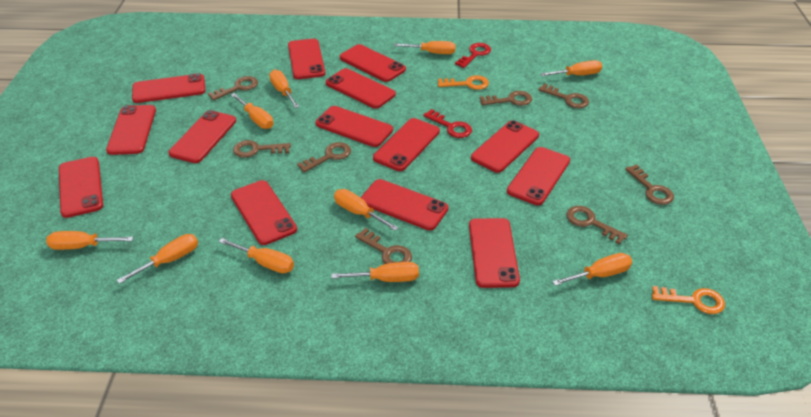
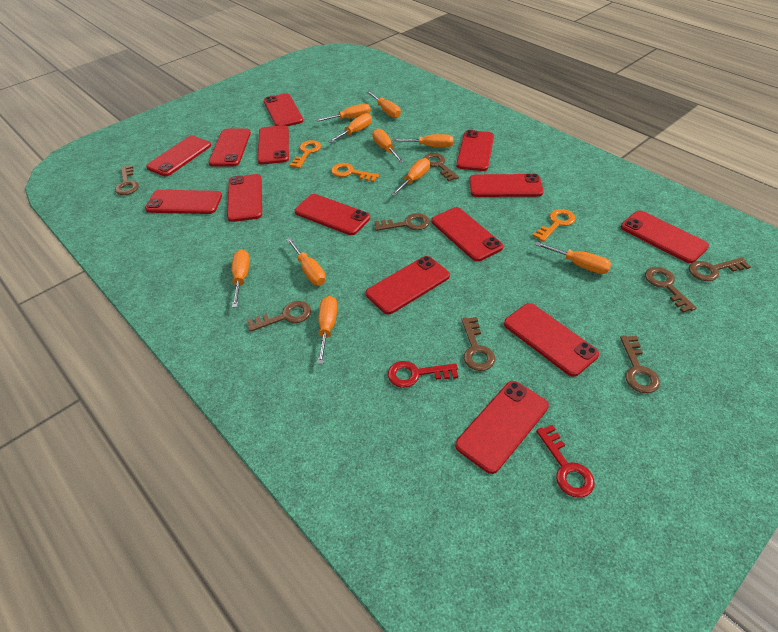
orange key: 2 -> 3

